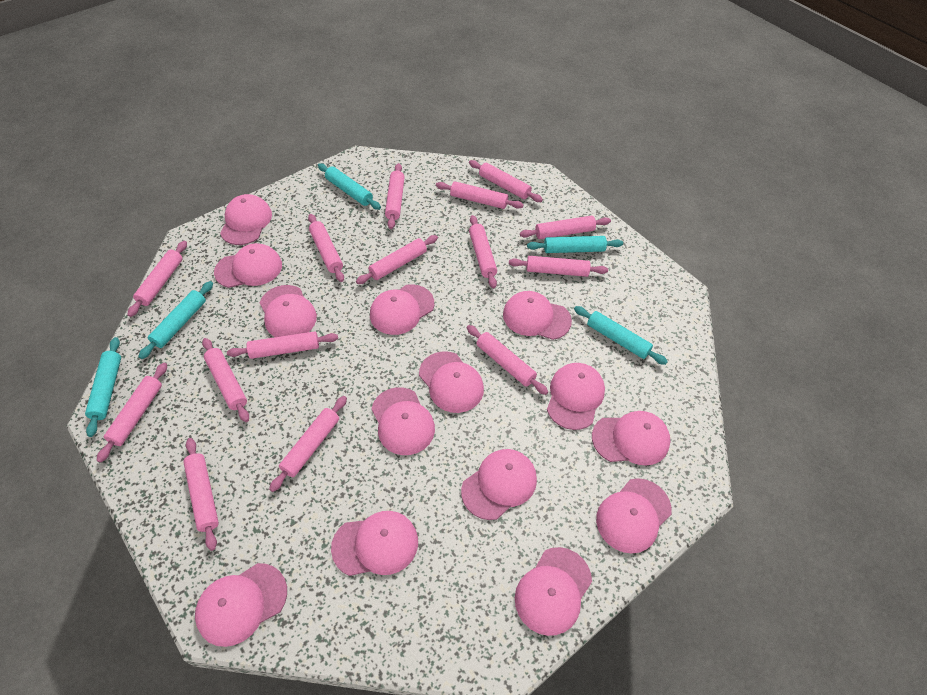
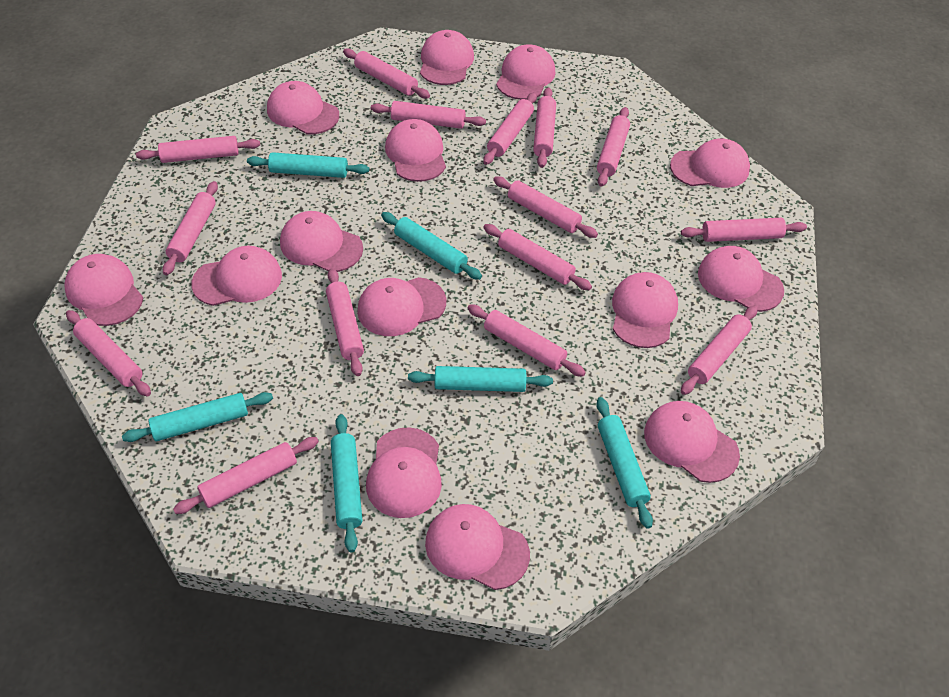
turquoise rolling pin: 5 -> 6

